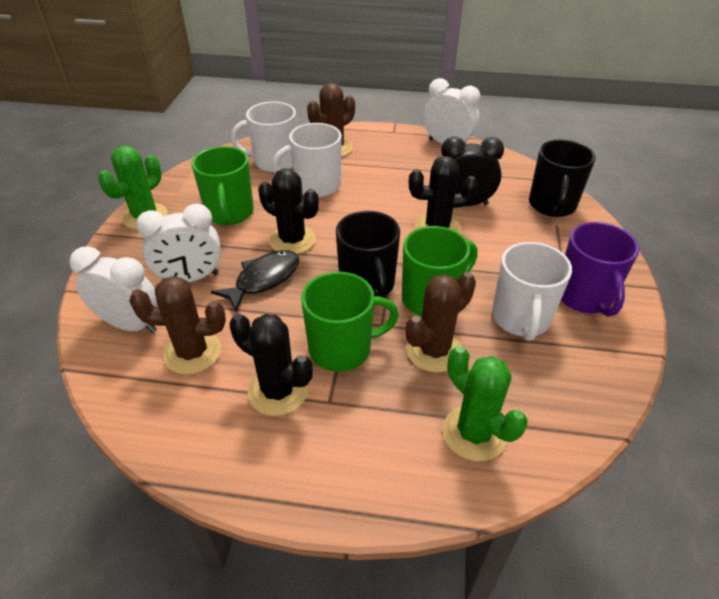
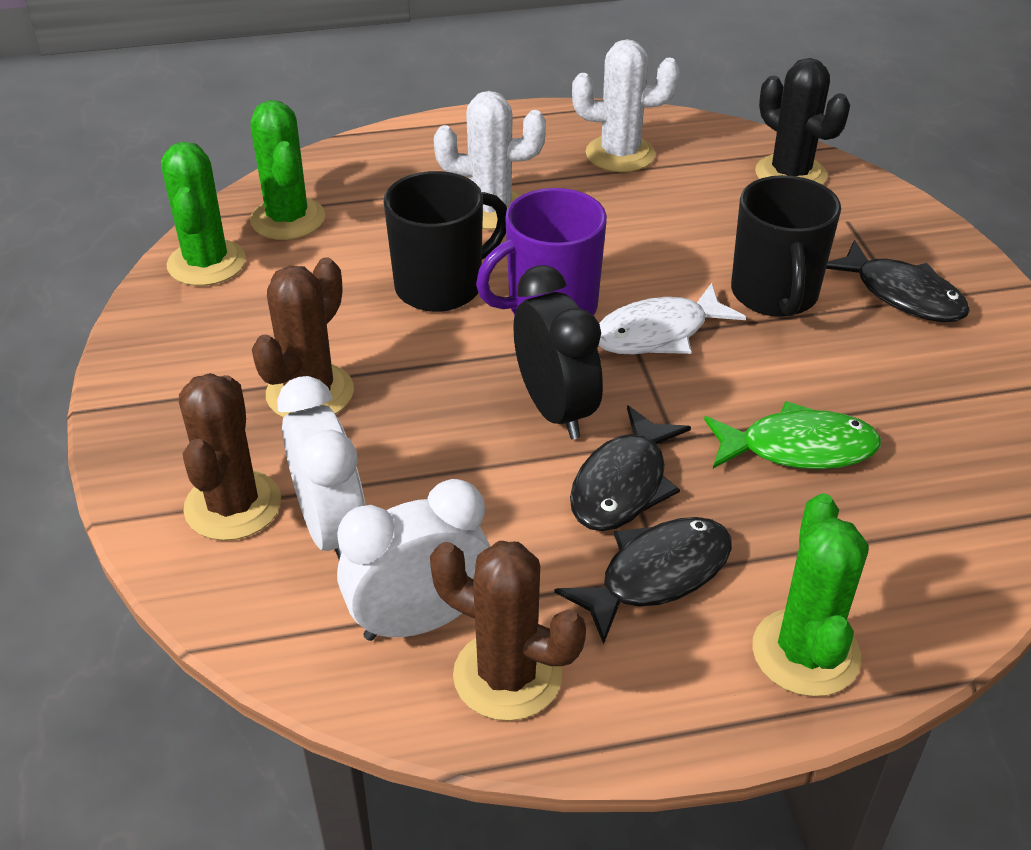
black cactus: 3 -> 1
black fish: 1 -> 3
green cactus: 2 -> 3
green fish: 0 -> 1
green mug: 3 -> 0
white cactus: 0 -> 2
white clock: 3 -> 2
white fish: 0 -> 1
white mug: 3 -> 0

